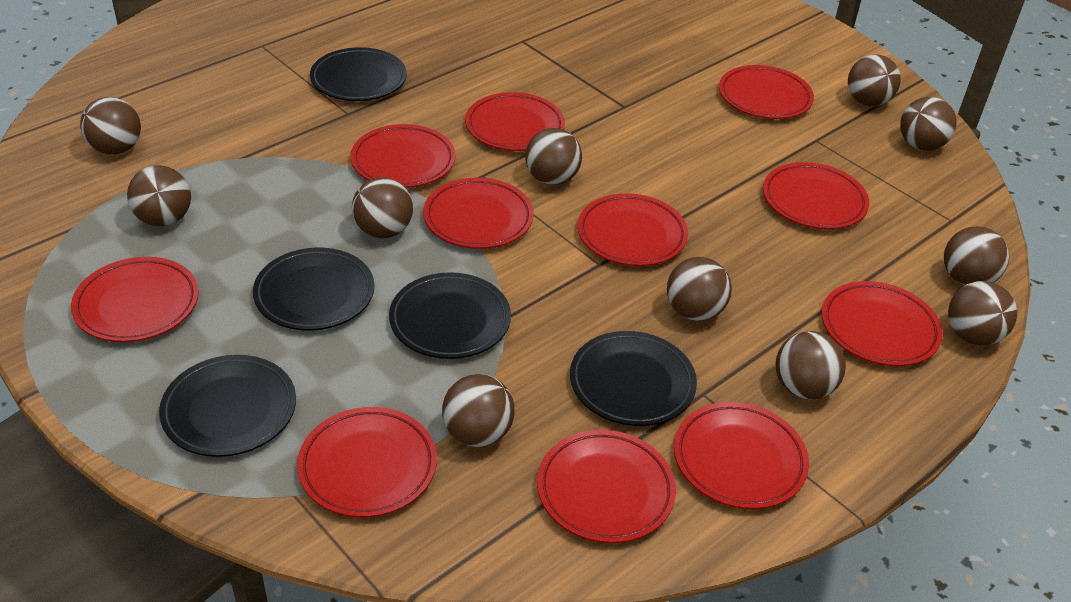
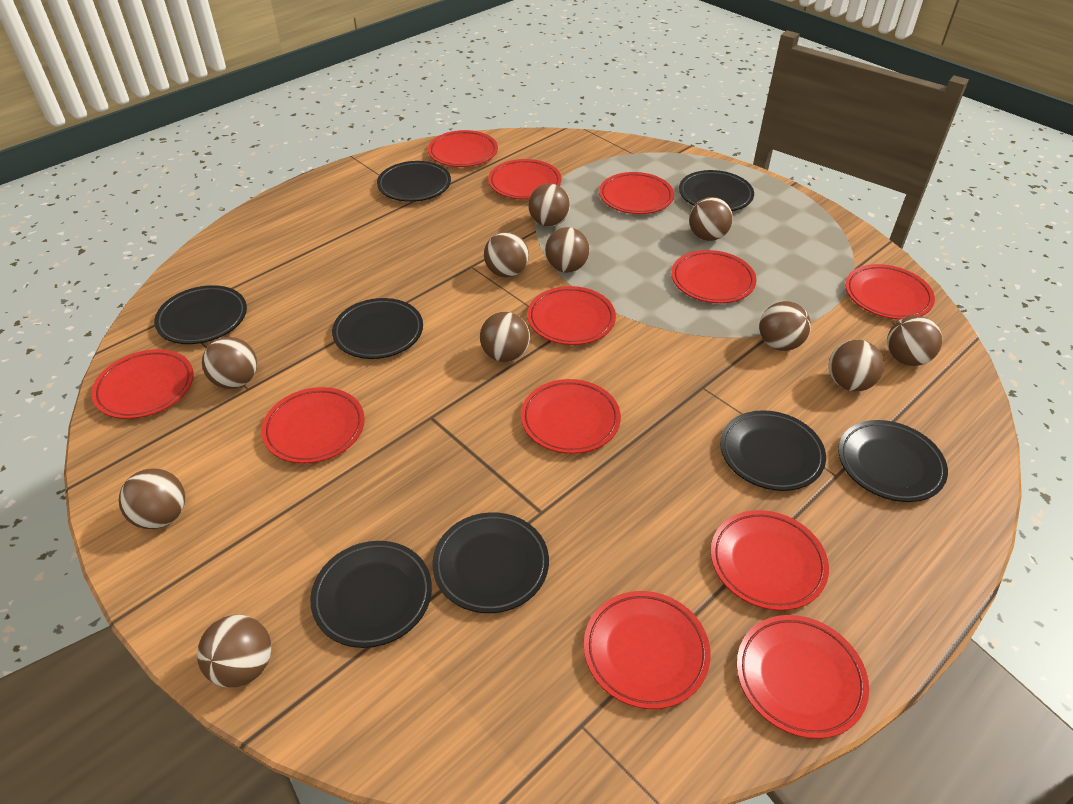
black plate: 5 -> 8
red plate: 11 -> 12

